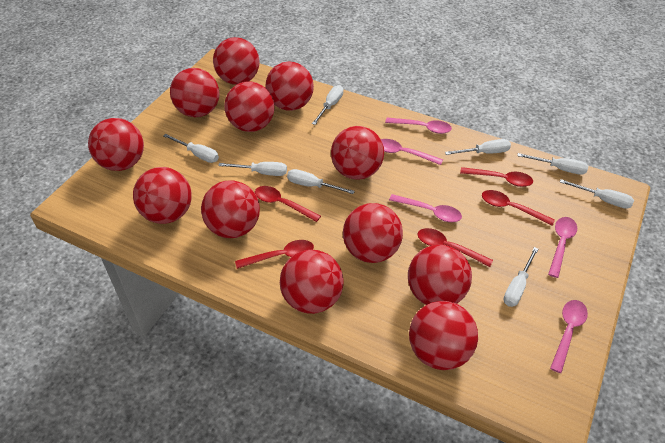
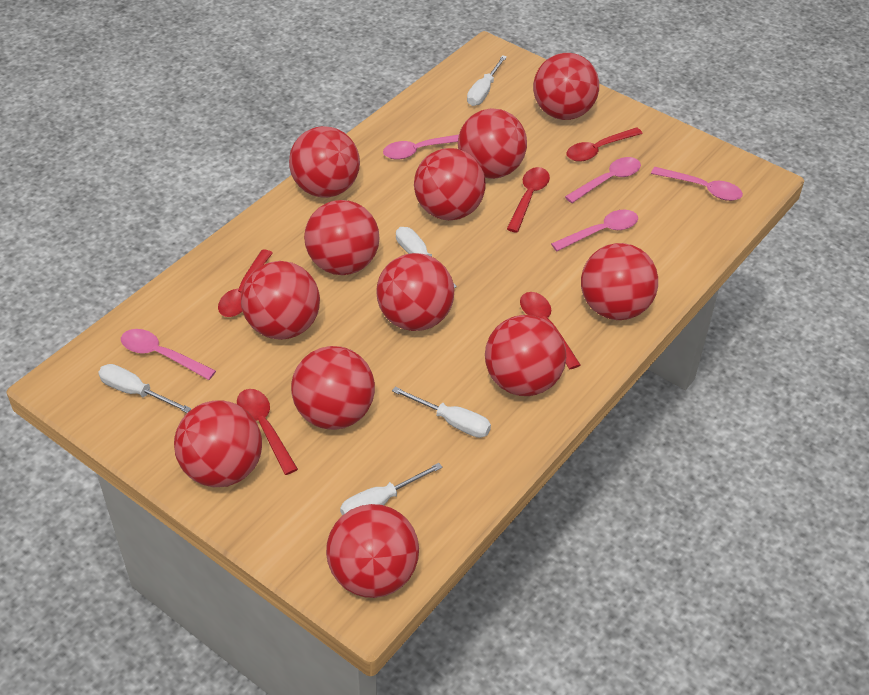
white screwdriver: 8 -> 5

